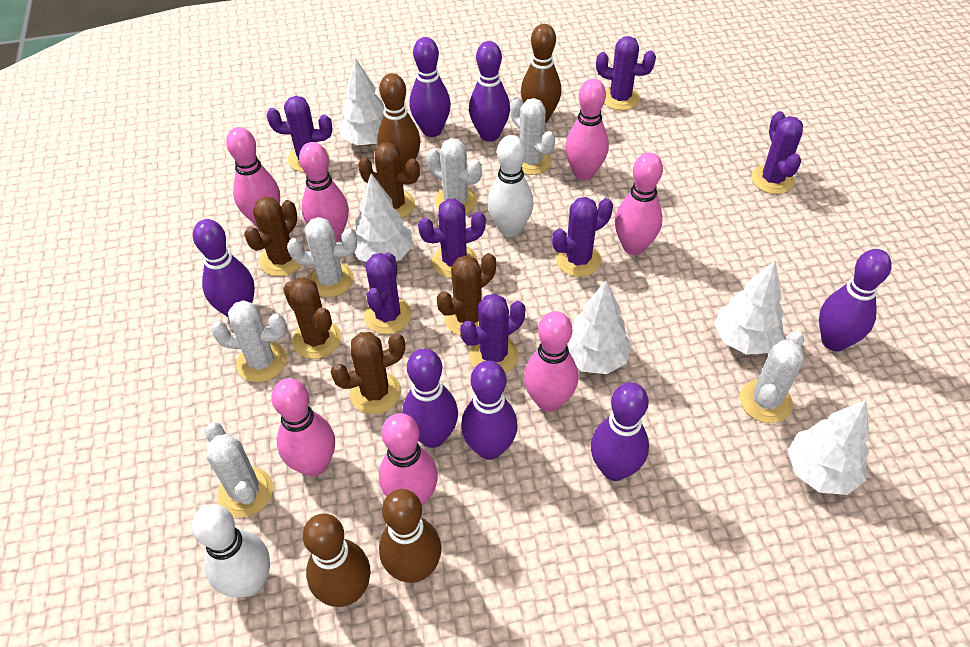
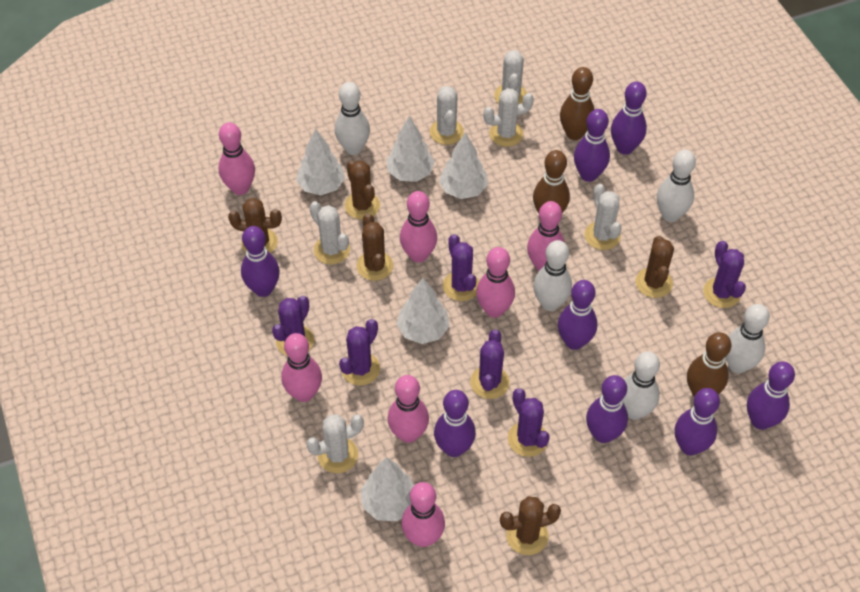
brown bowling pin: 4 -> 3
purple bowling pin: 7 -> 8
purple cactus: 7 -> 6
white bowling pin: 2 -> 5

